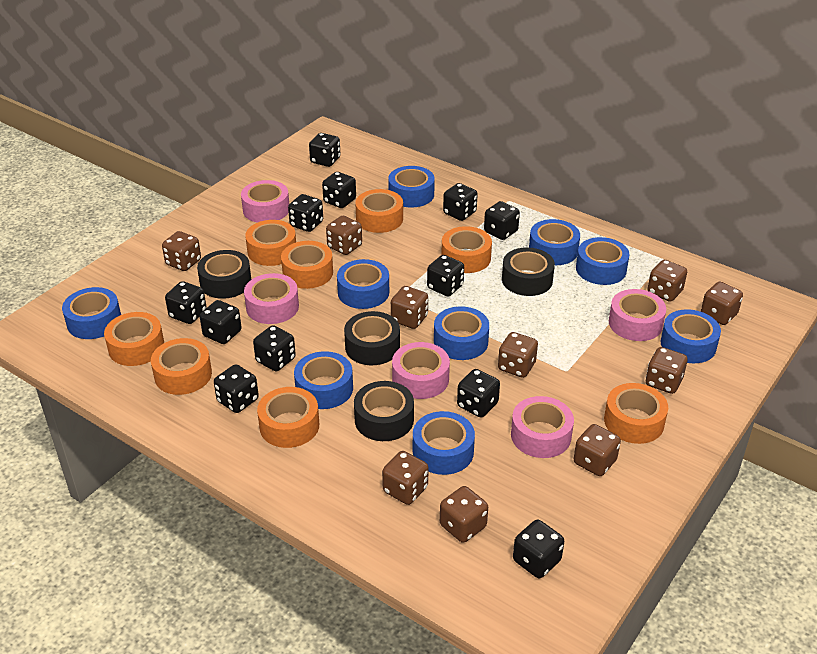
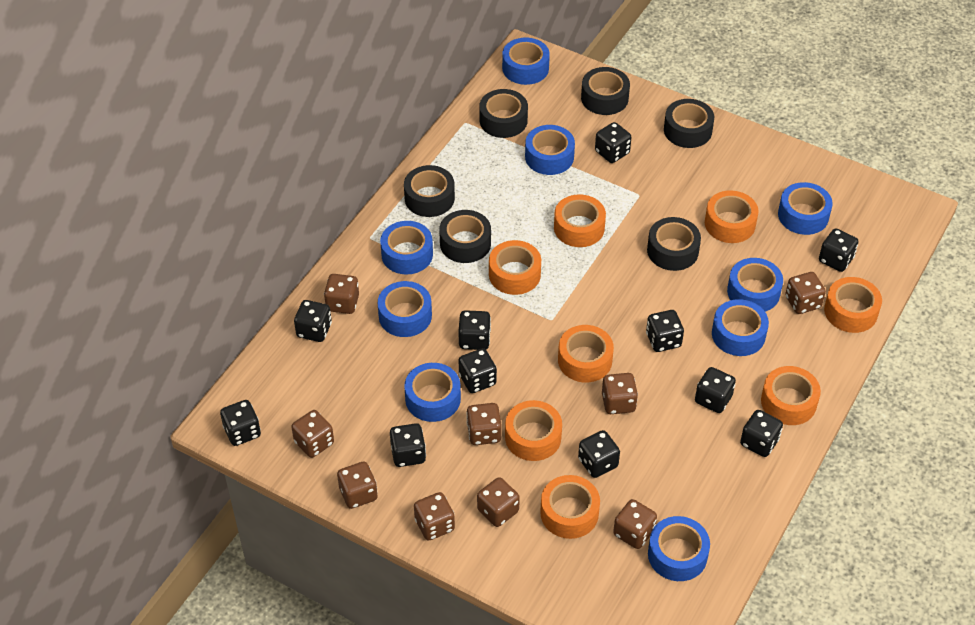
black dice: 12 -> 11
black tape: 4 -> 6
brown dice: 10 -> 9
pink tape: 5 -> 0

